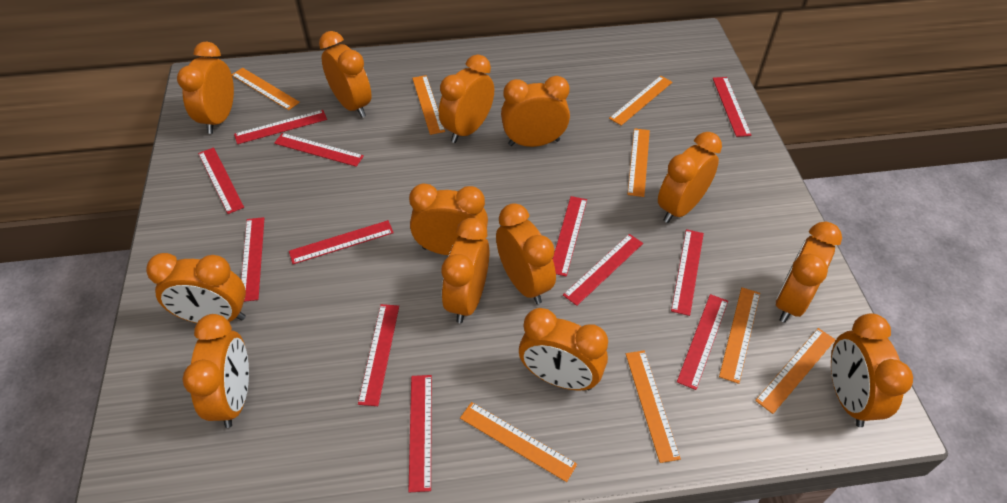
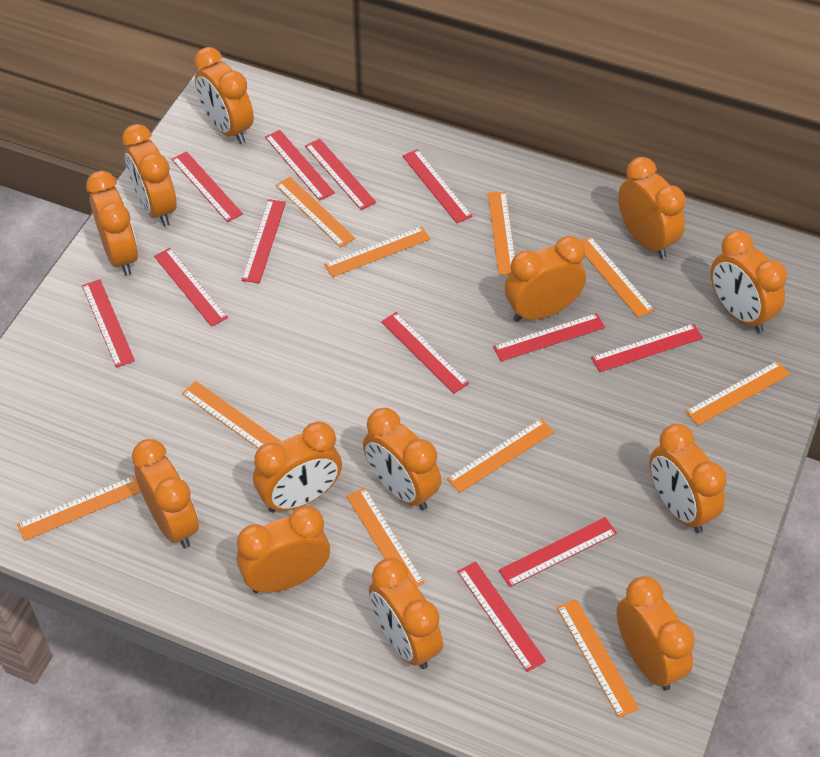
orange ruler: 8 -> 10

